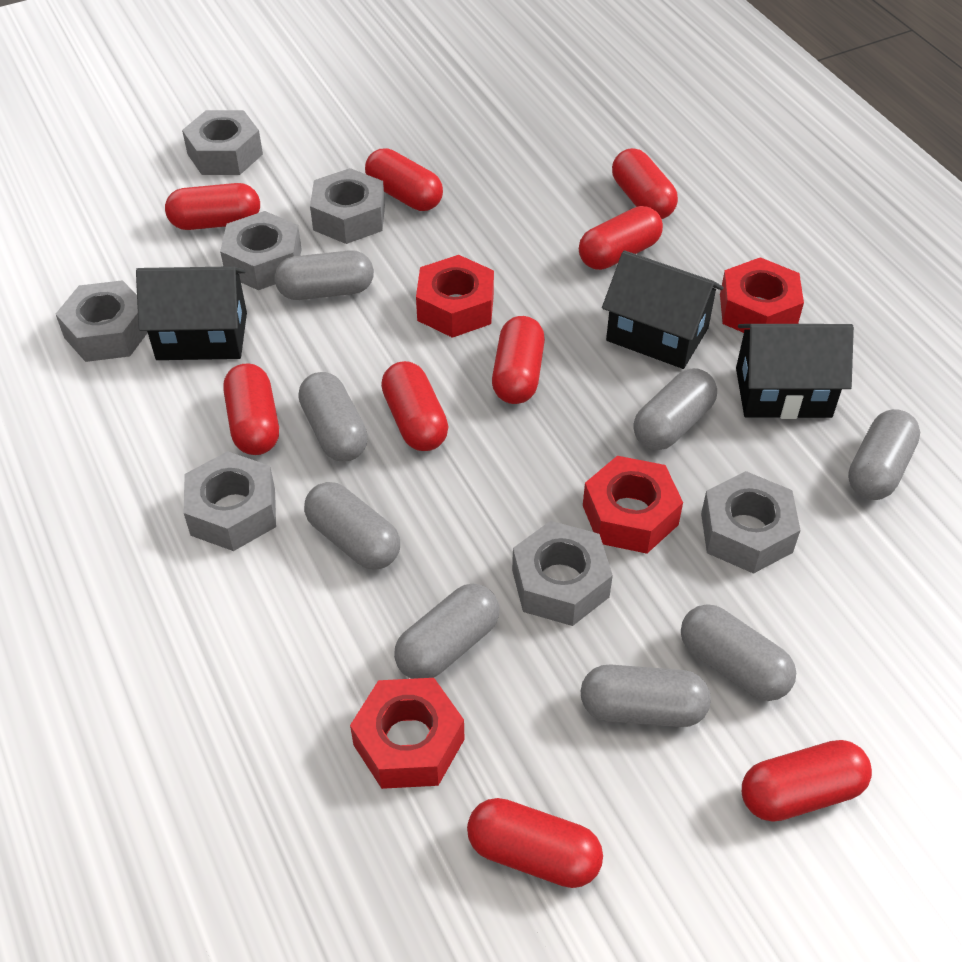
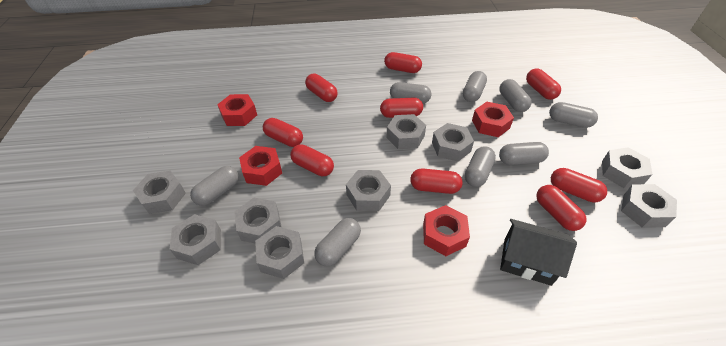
black house: 3 -> 1
grey nut: 7 -> 9

